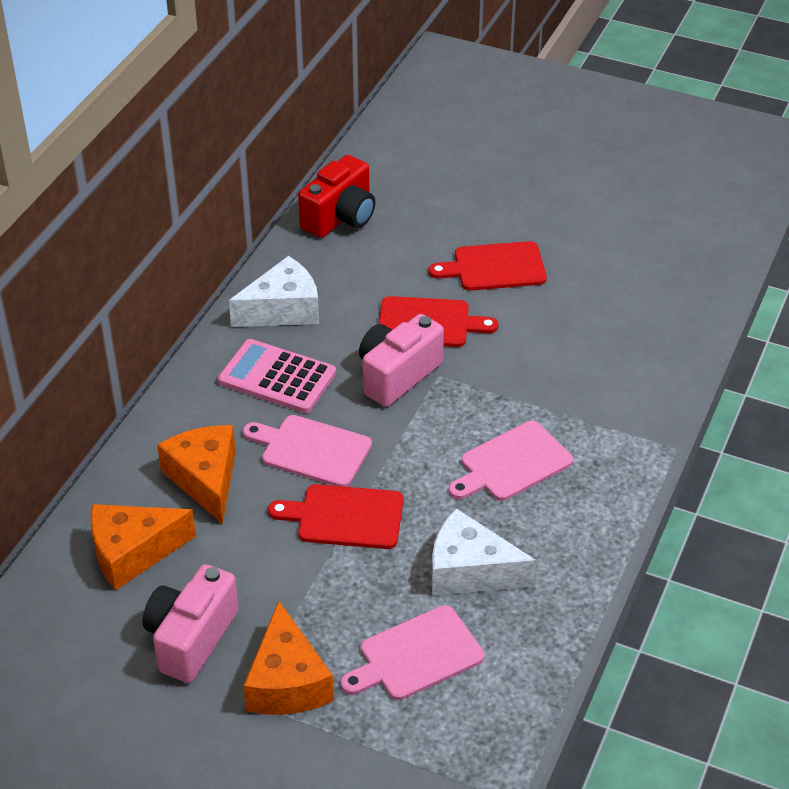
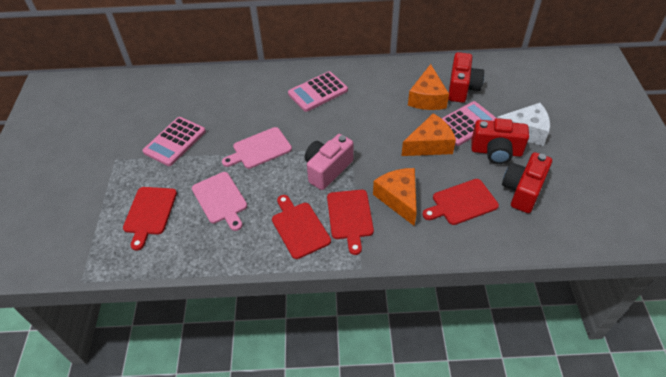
pink calculator: 1 -> 3
pink camera: 2 -> 1
pink cutting board: 3 -> 2
red camera: 1 -> 3
red cutting board: 3 -> 4
white cheese: 2 -> 1

